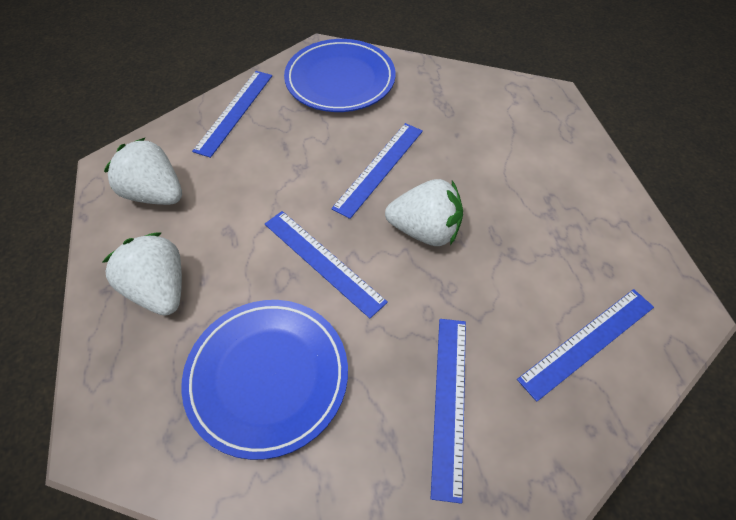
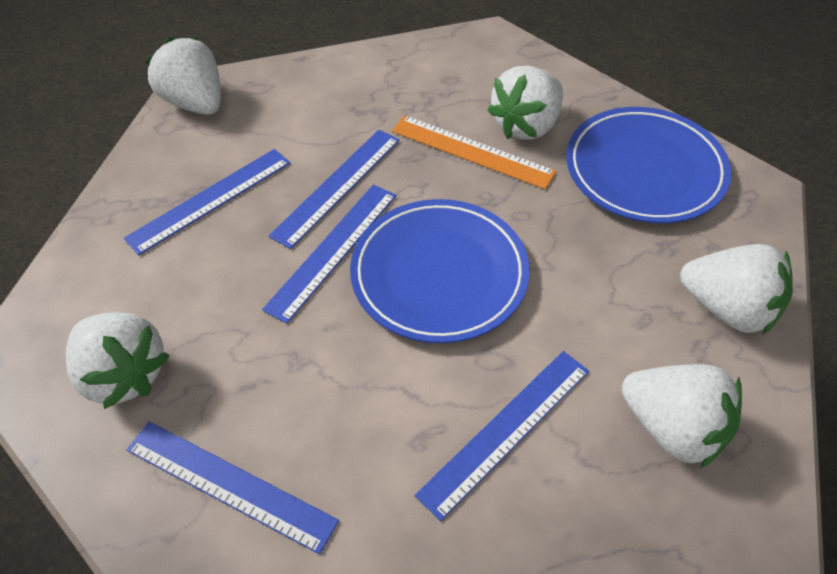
orange ruler: 0 -> 1
white strawberry: 3 -> 5

